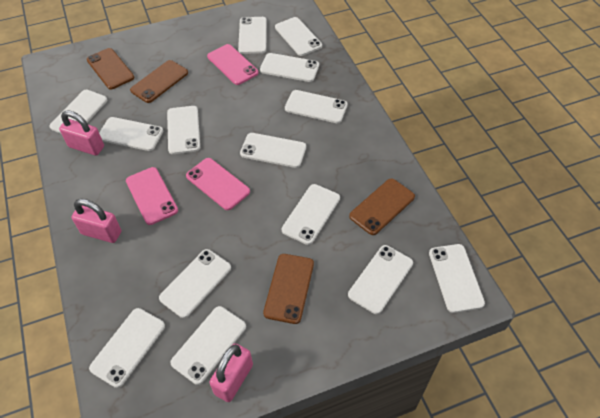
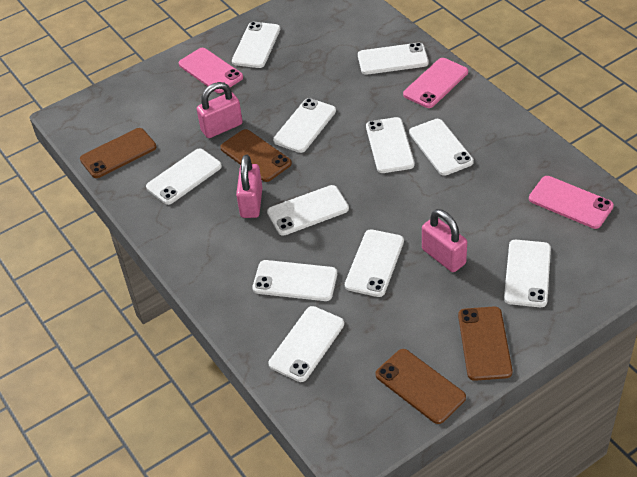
white phone: 14 -> 11

